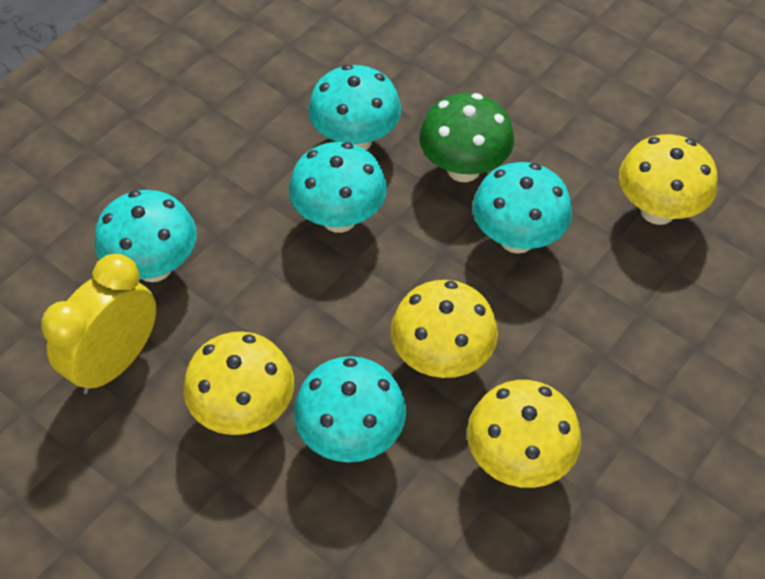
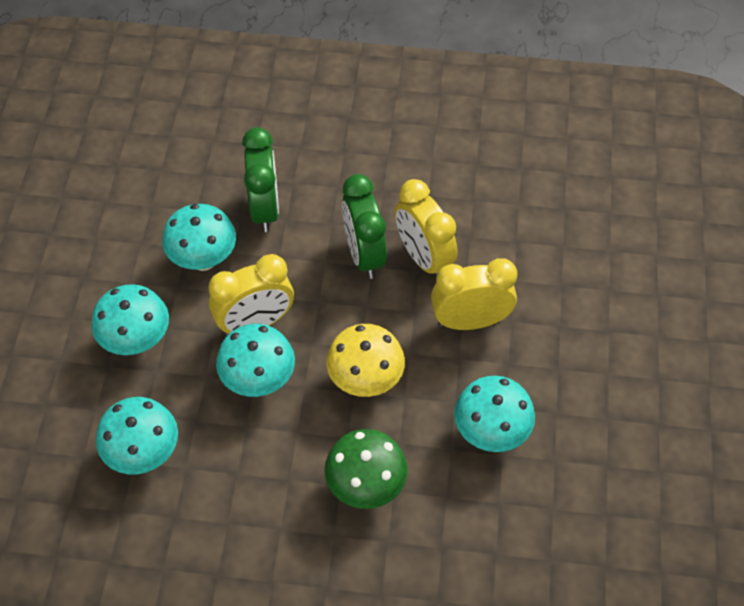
green clock: 0 -> 2
yellow clock: 1 -> 3
yellow mushroom: 4 -> 1

